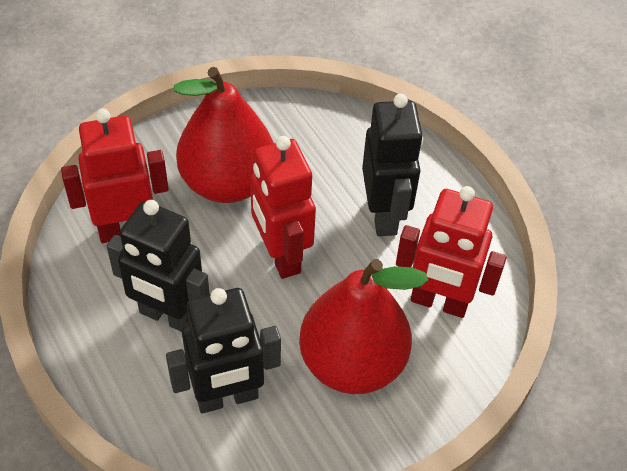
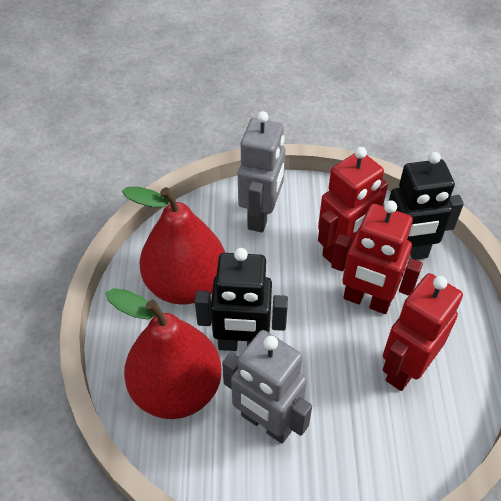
black robot: 3 -> 2
grey robot: 0 -> 2

